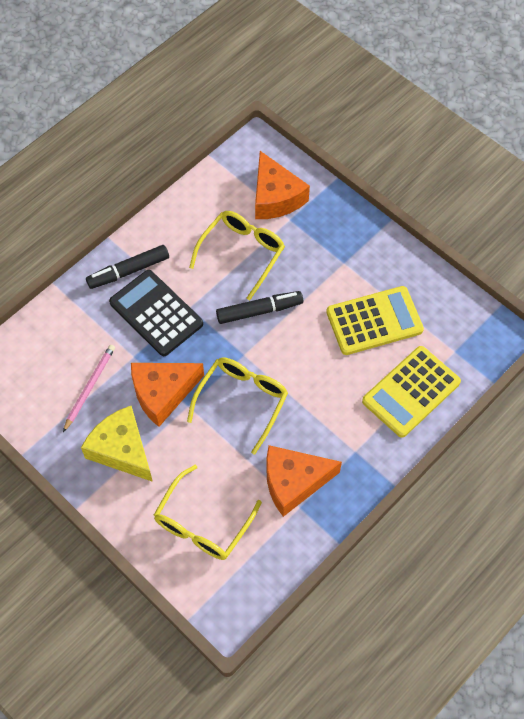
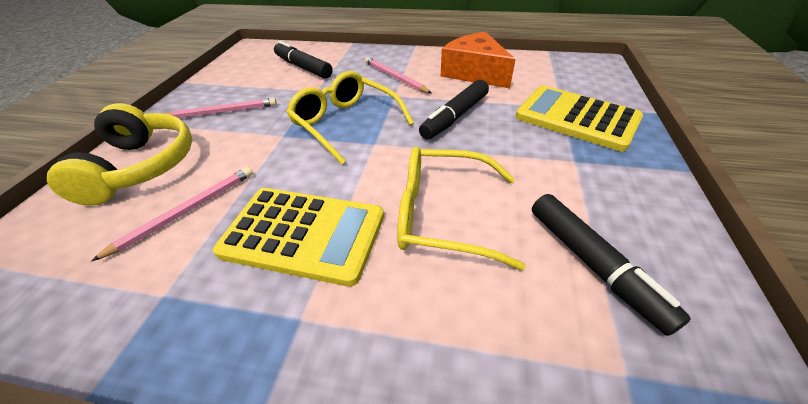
black calculator: 1 -> 0
black marker: 2 -> 3
orange cheese: 3 -> 1
pink pencil: 1 -> 3
yellow cheese: 1 -> 0
yellow glasses: 3 -> 2
yellow headphones: 0 -> 1

